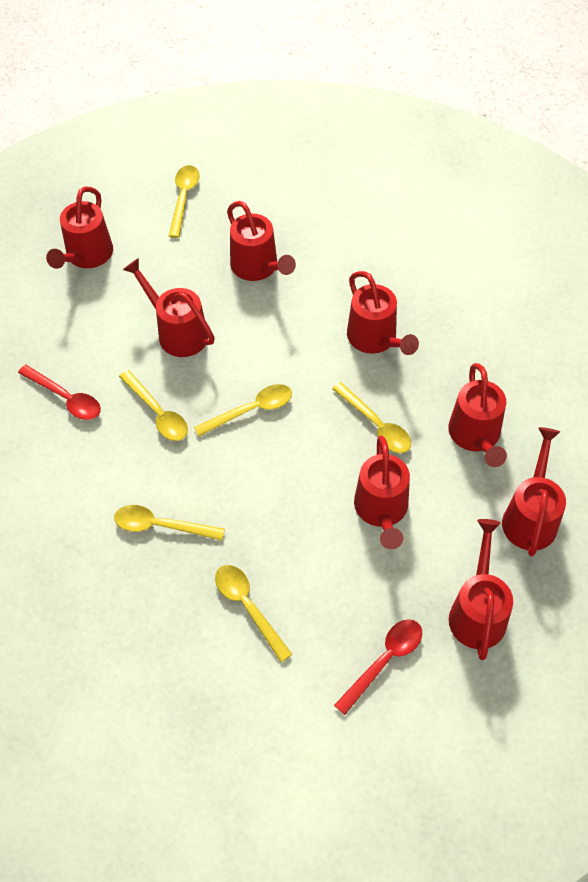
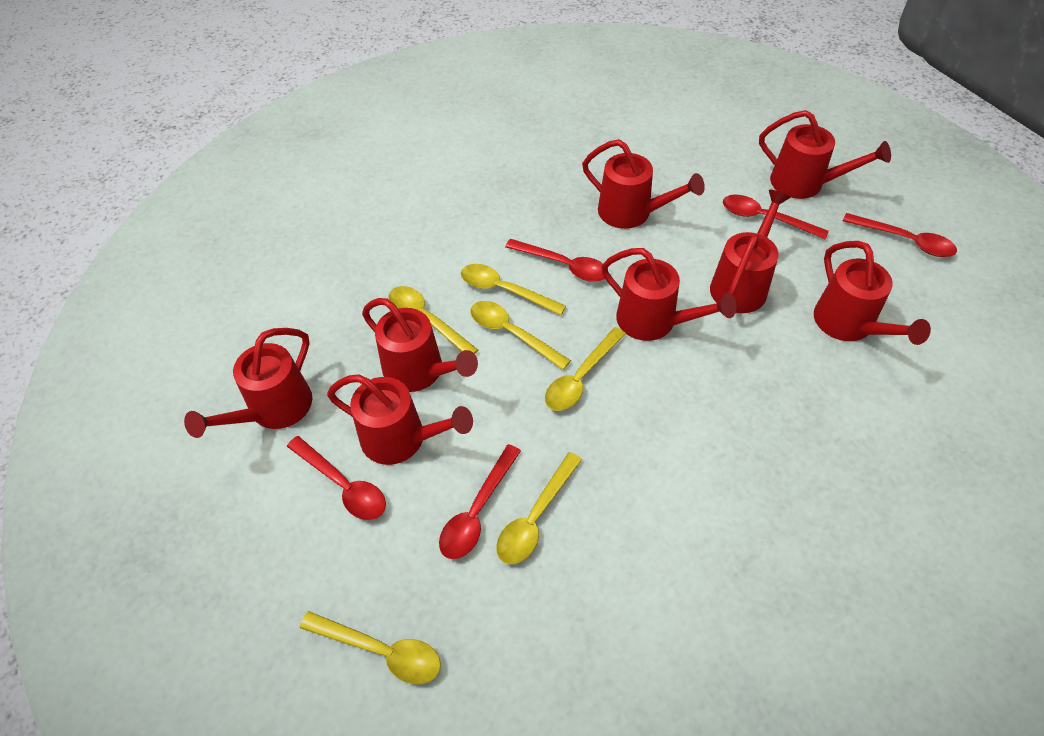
red spoon: 2 -> 5

